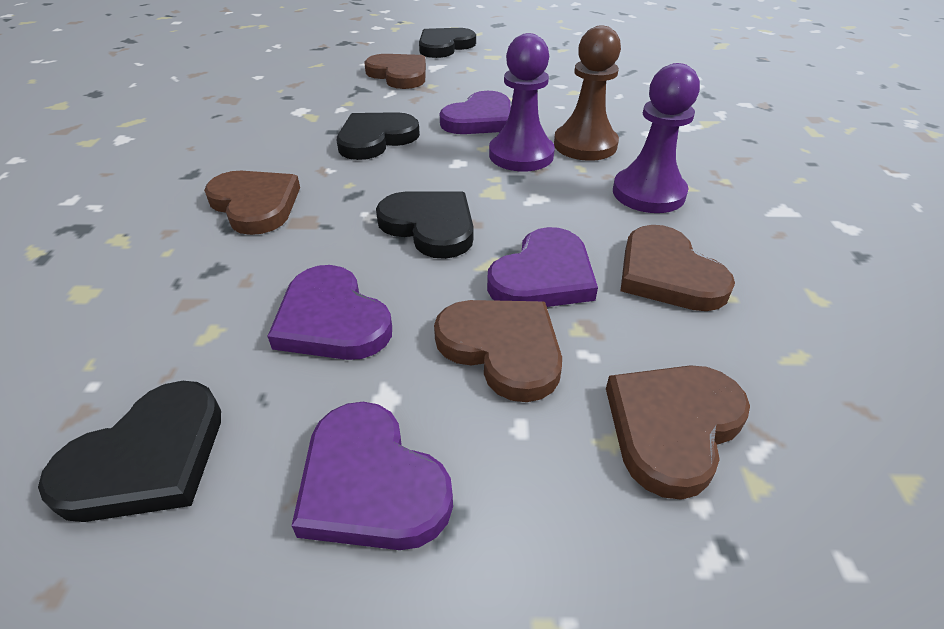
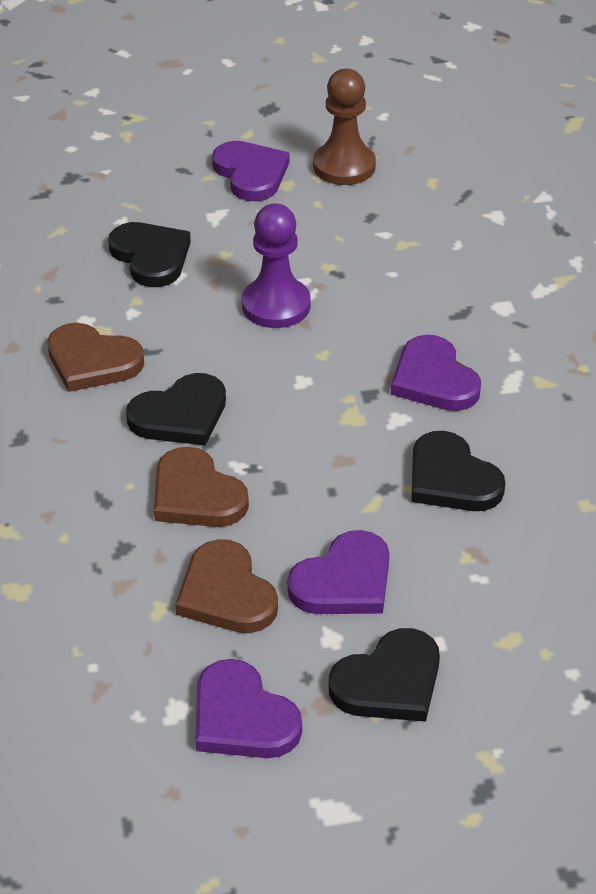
brown heart: 5 -> 3
purple pawn: 2 -> 1

